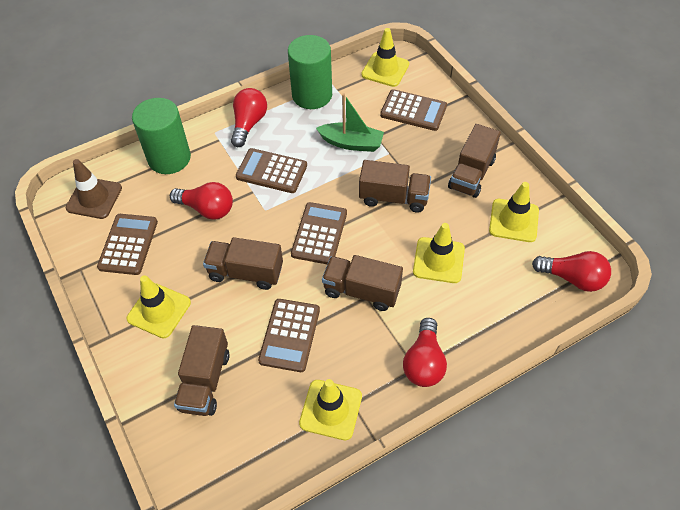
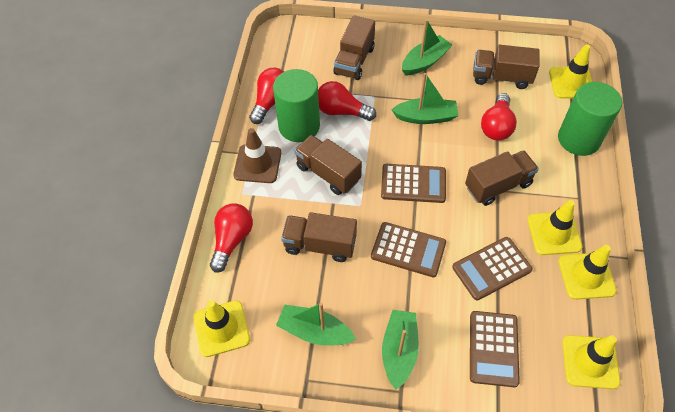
brown calculator: 5 -> 4
green boat: 1 -> 4

